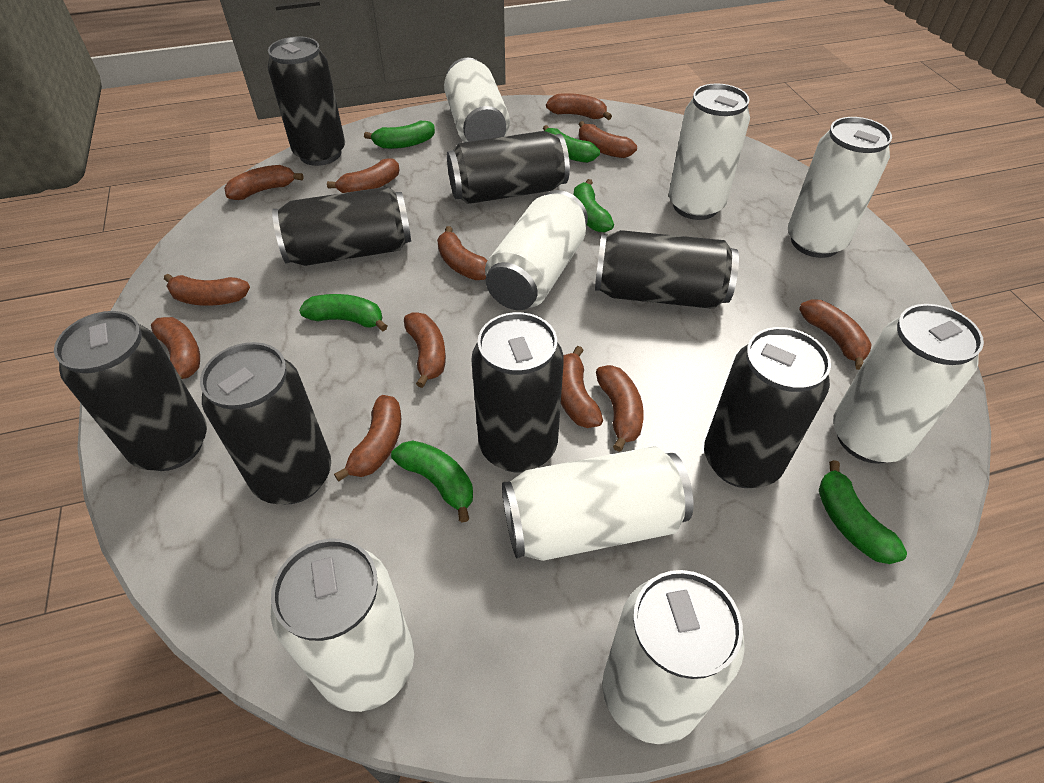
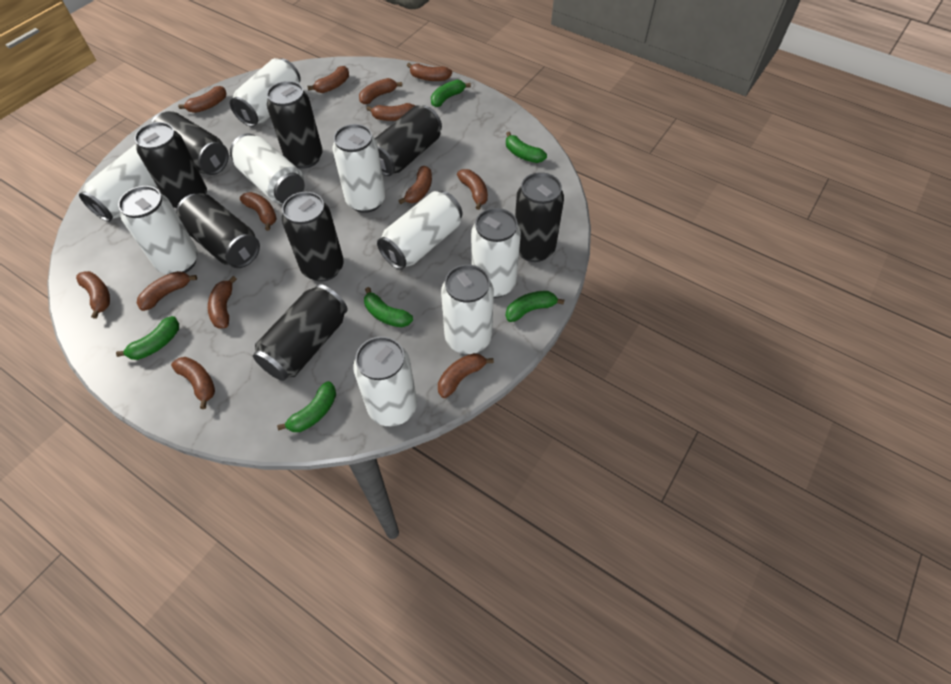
brown banana: 12 -> 13
white can: 8 -> 9

